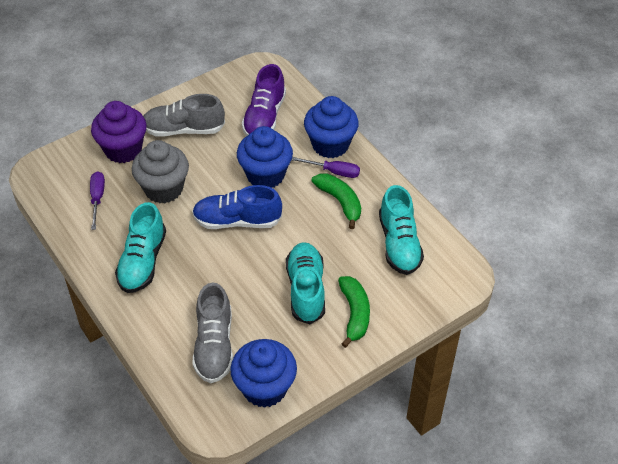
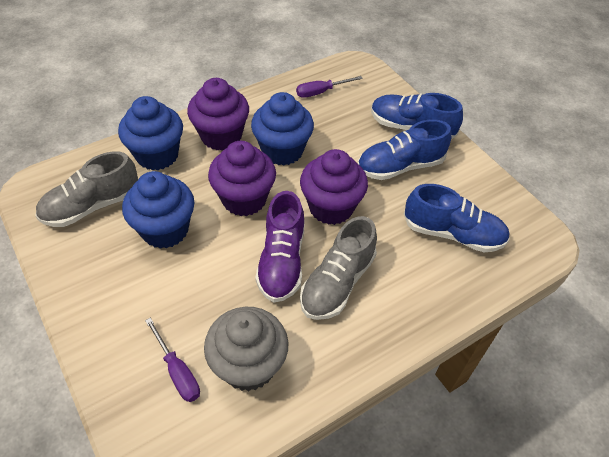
blue shoe: 1 -> 3
green banana: 2 -> 0
purple cupcake: 1 -> 3
turquoise shoe: 3 -> 0

